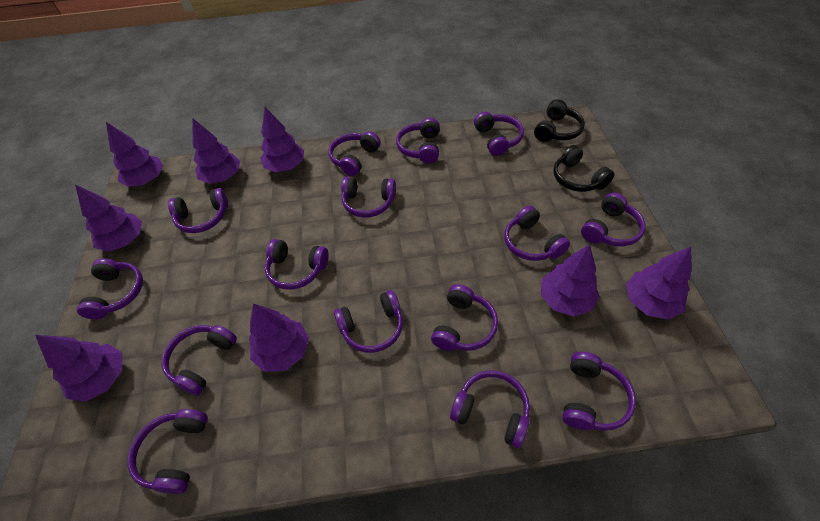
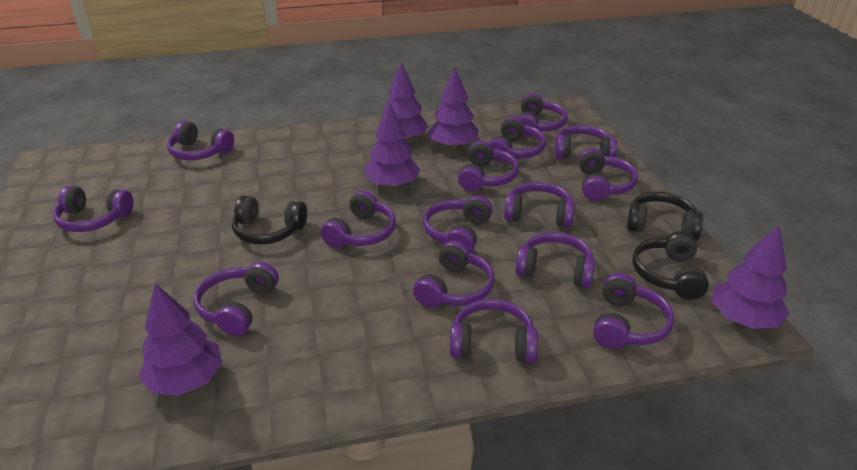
black headphones: 2 -> 3
purple tree: 8 -> 5

